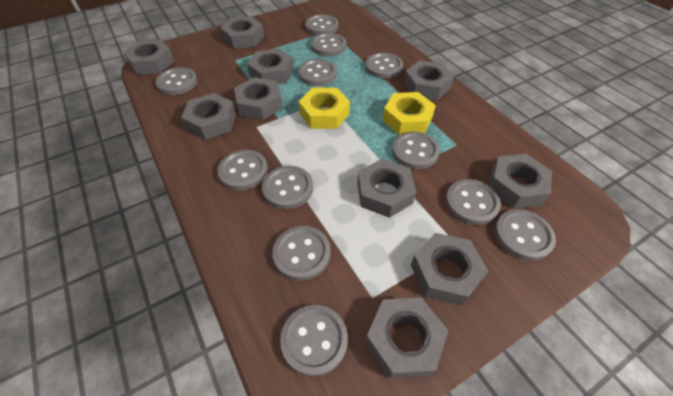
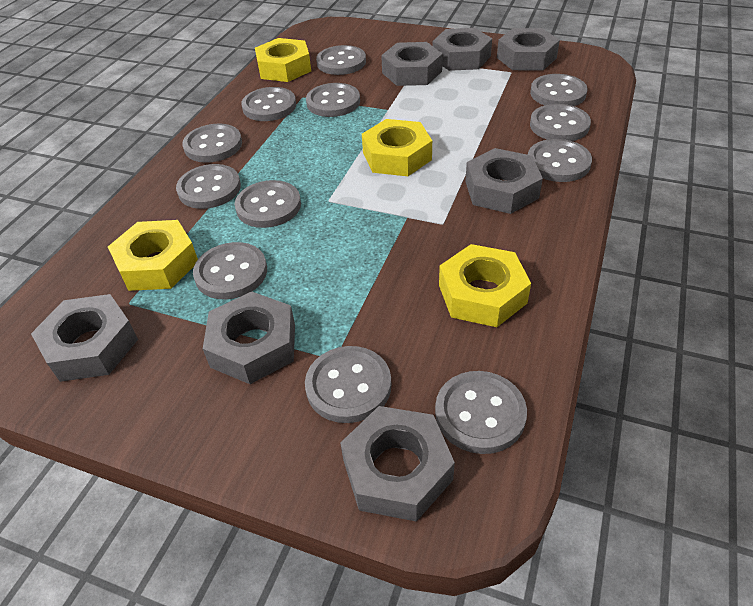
grey nut: 10 -> 7
yellow nut: 2 -> 4

